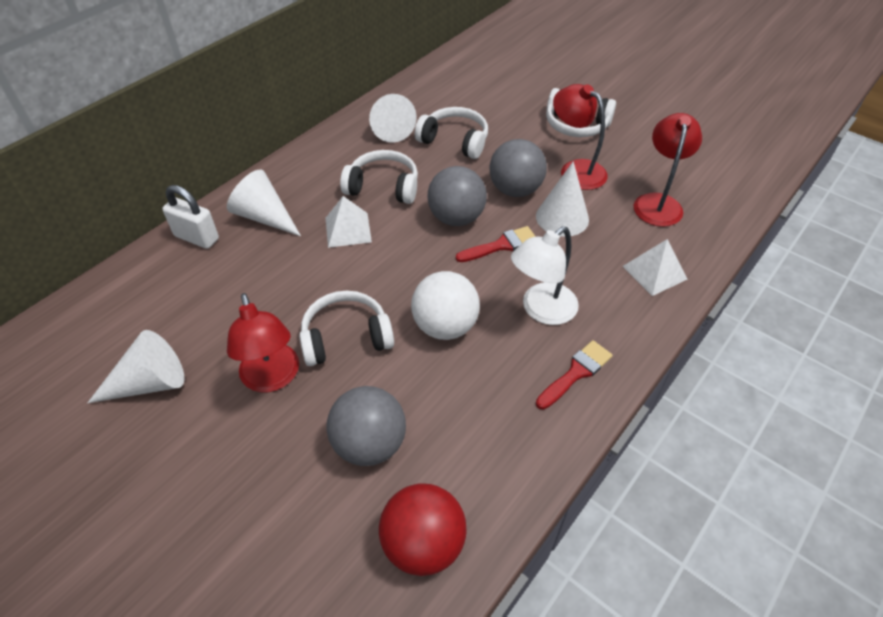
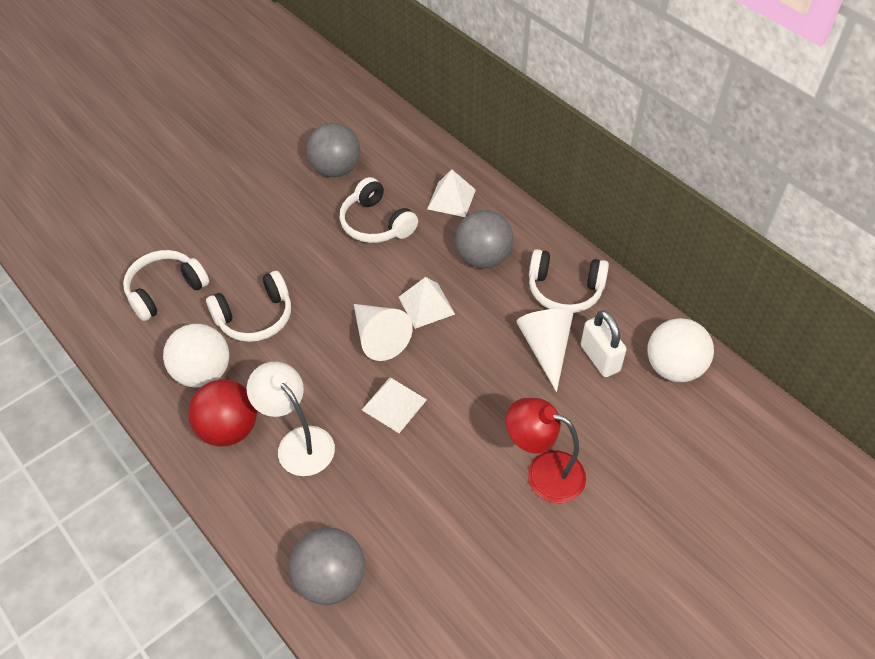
red brush: 2 -> 0
red lamp: 3 -> 1
white ball: 1 -> 2
white cone: 4 -> 2
white pyramid: 2 -> 3

